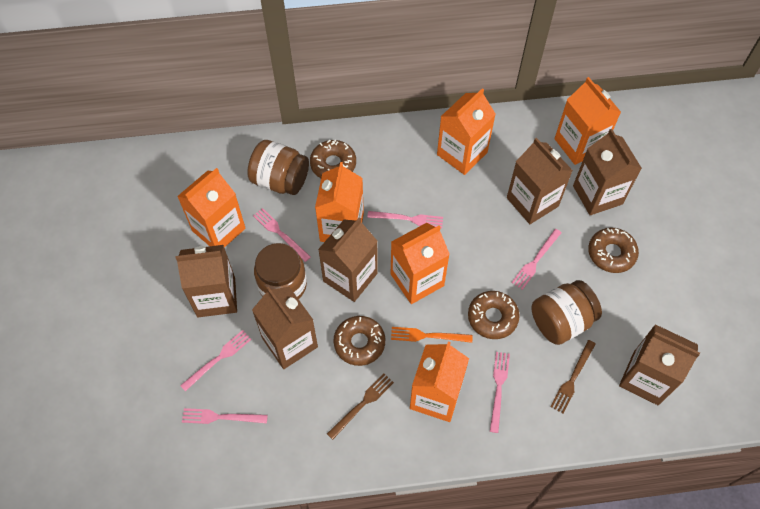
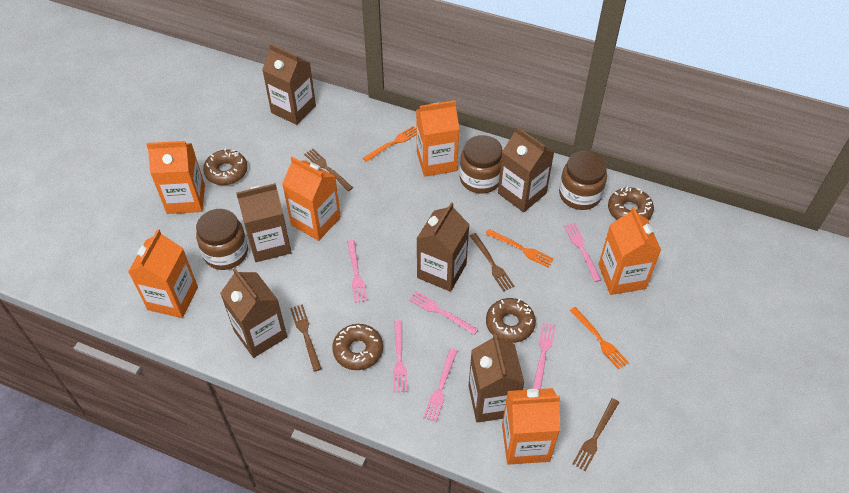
brown fork: 2 -> 4
orange fork: 1 -> 3

